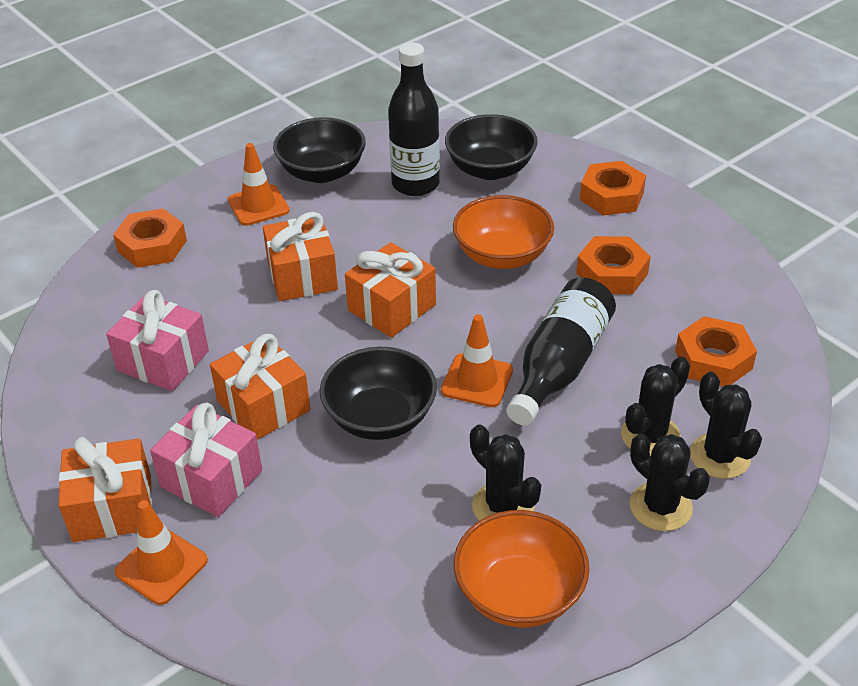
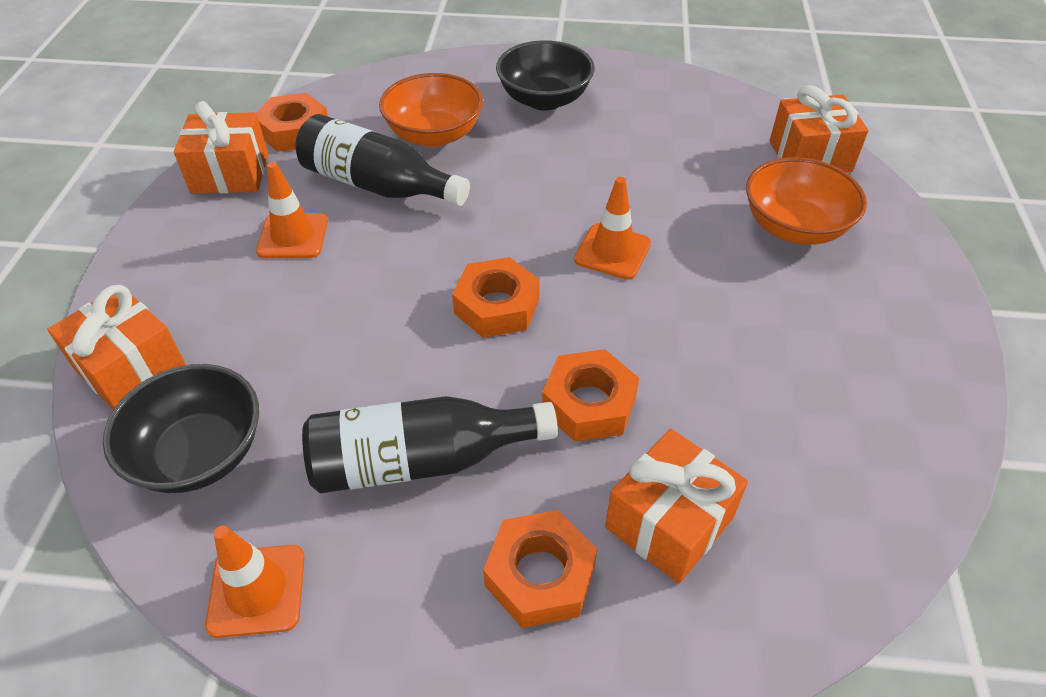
black bowl: 3 -> 2
black cactus: 4 -> 0
pink gift: 2 -> 0

